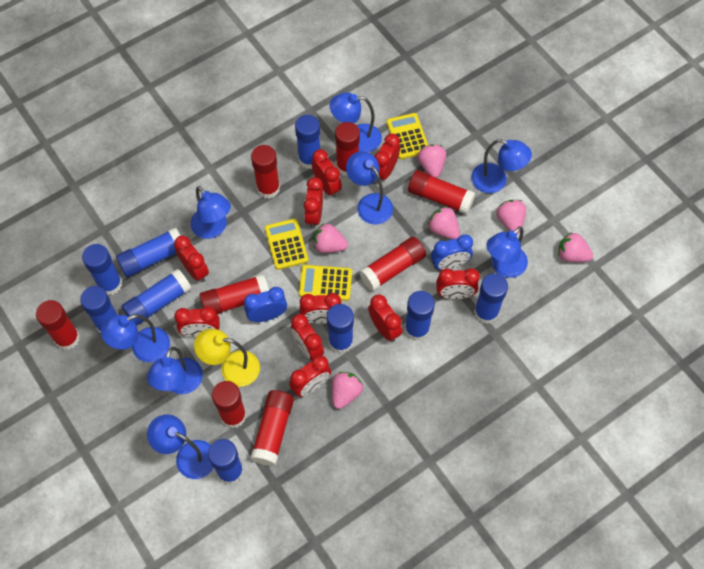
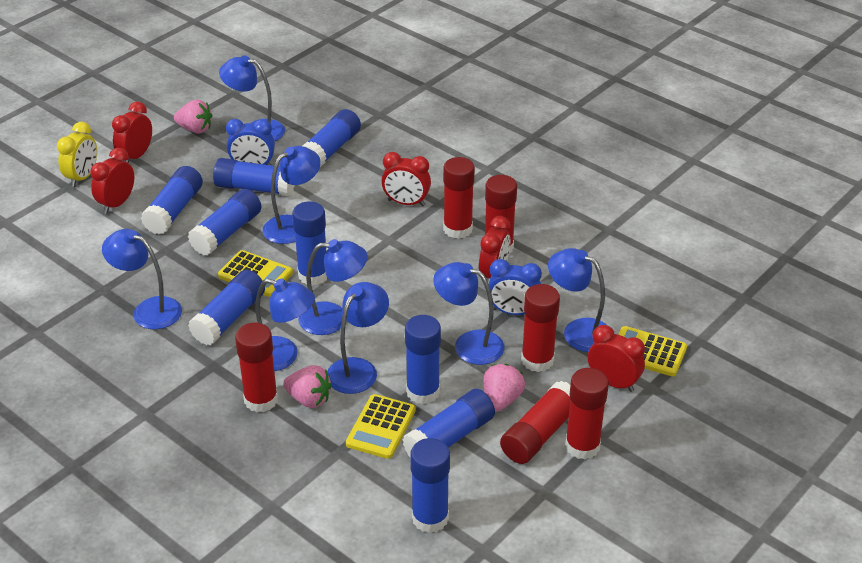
pink strawberry: 6 -> 3
red clock: 10 -> 5
red glue stick: 8 -> 6
yellow clock: 0 -> 1
yellow lamp: 1 -> 0

